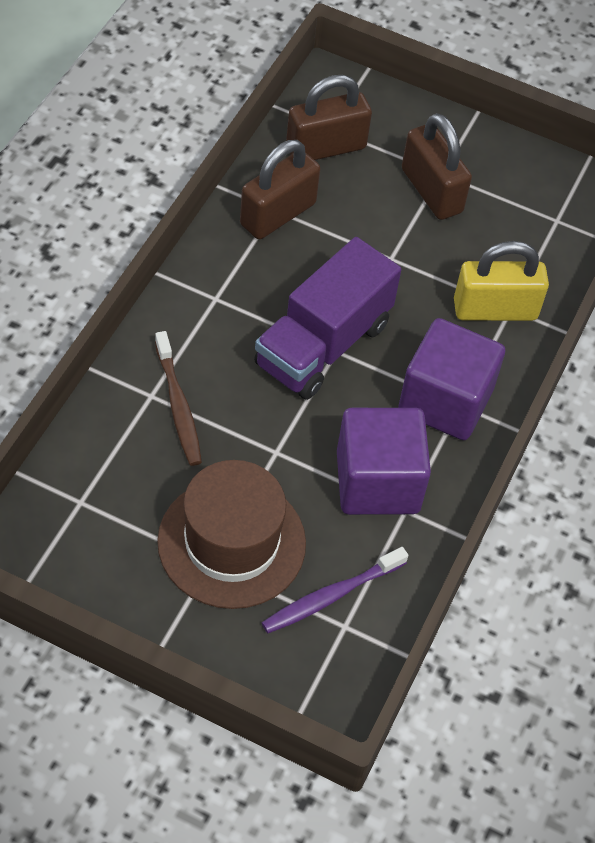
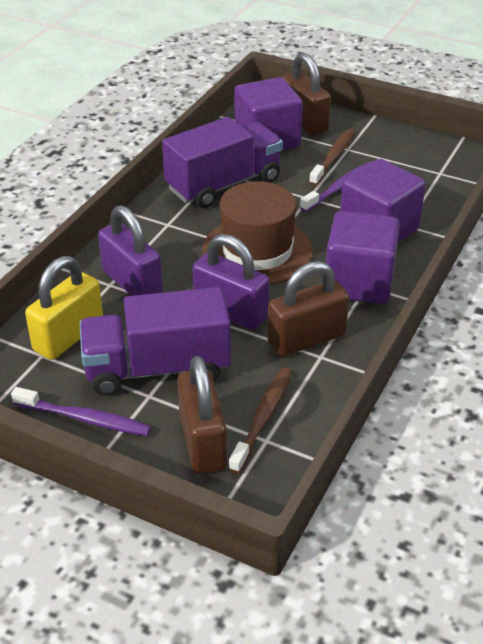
brown toothbrush: 1 -> 2
purple cube: 2 -> 3
purple padlock: 0 -> 2
purple toothbrush: 1 -> 2
purple truck: 1 -> 2

